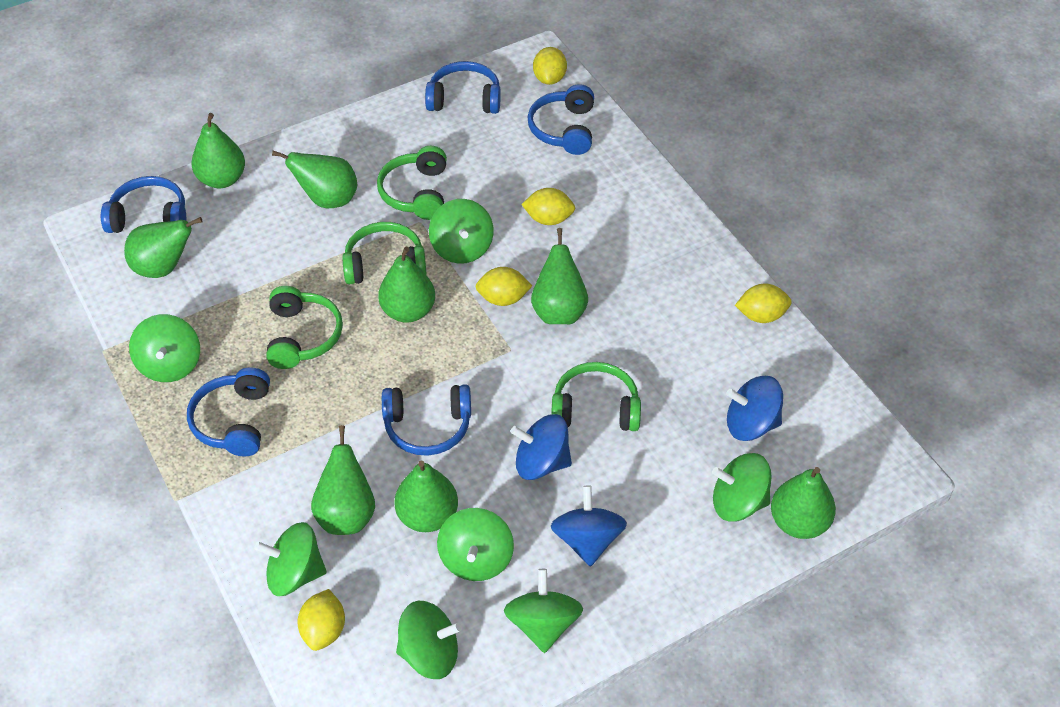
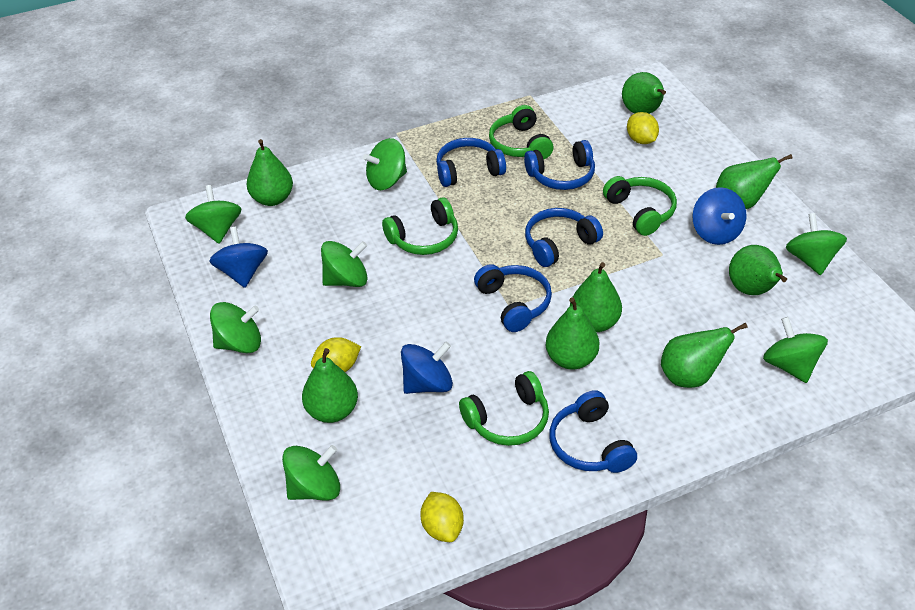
yellow lemon: 5 -> 3

